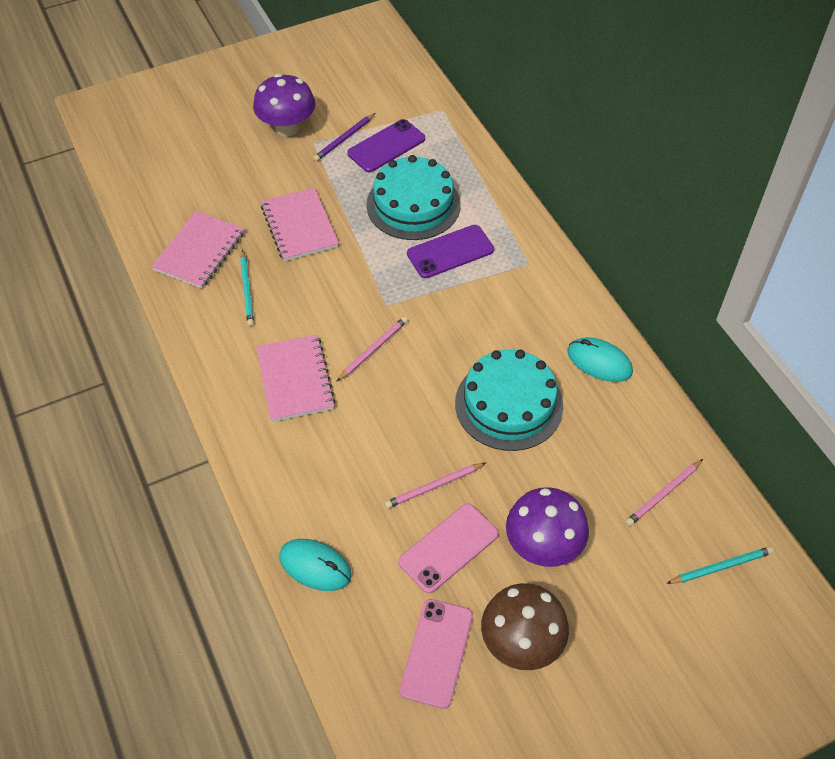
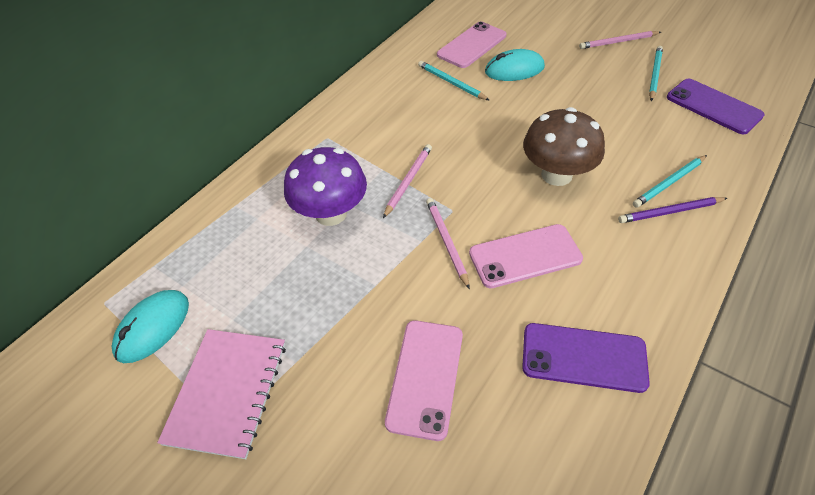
pink notebook: 3 -> 1
pink phone: 2 -> 3
purple mushroom: 2 -> 1
turquoise cake: 2 -> 0
turquoise pencil: 2 -> 3

